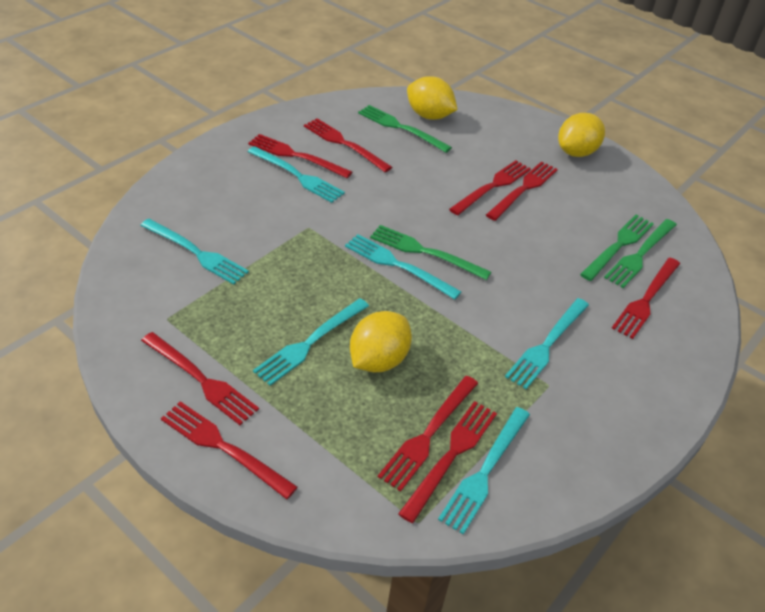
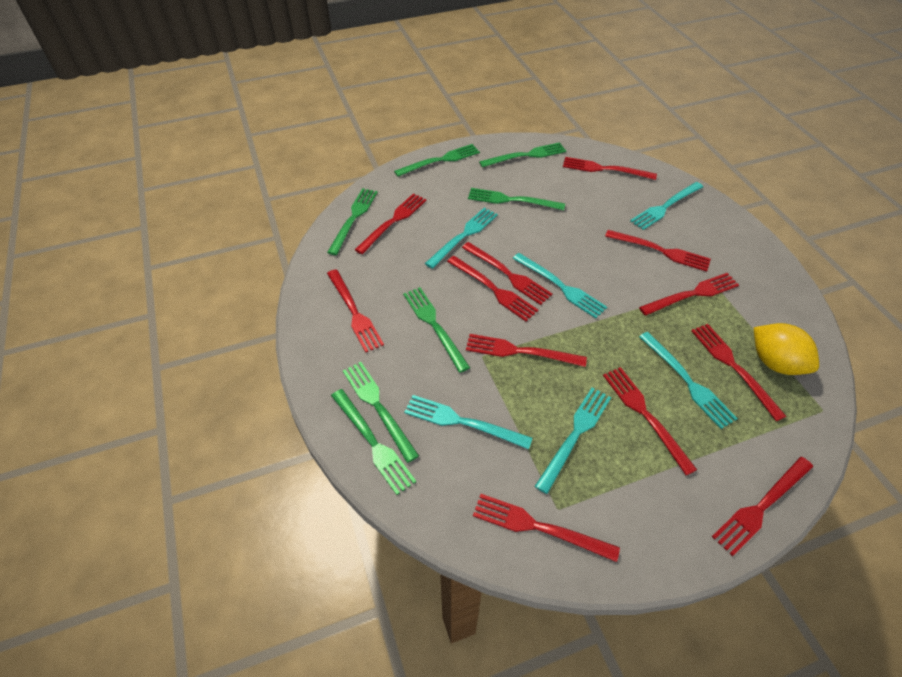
green fork: 4 -> 7
red fork: 9 -> 12
yellow lemon: 3 -> 1

